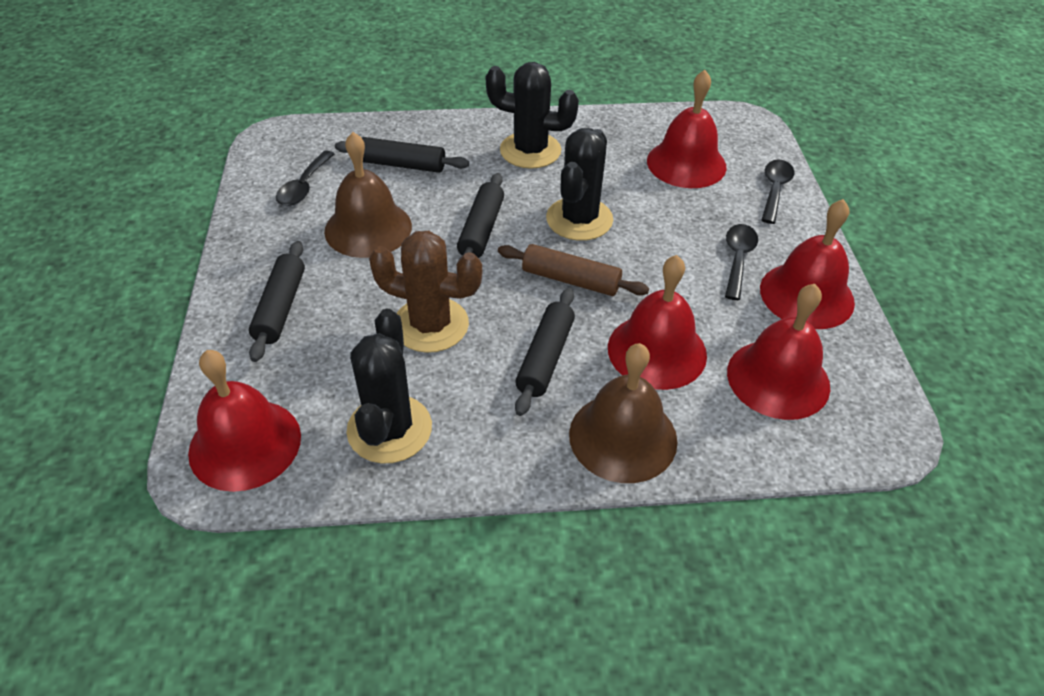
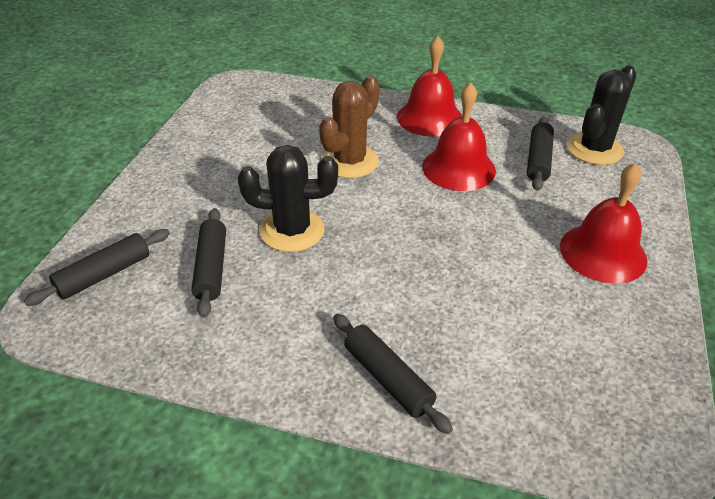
black cactus: 3 -> 2
black spoon: 3 -> 0
brown bell: 2 -> 0
brown rolling pin: 1 -> 0
red bell: 5 -> 3

